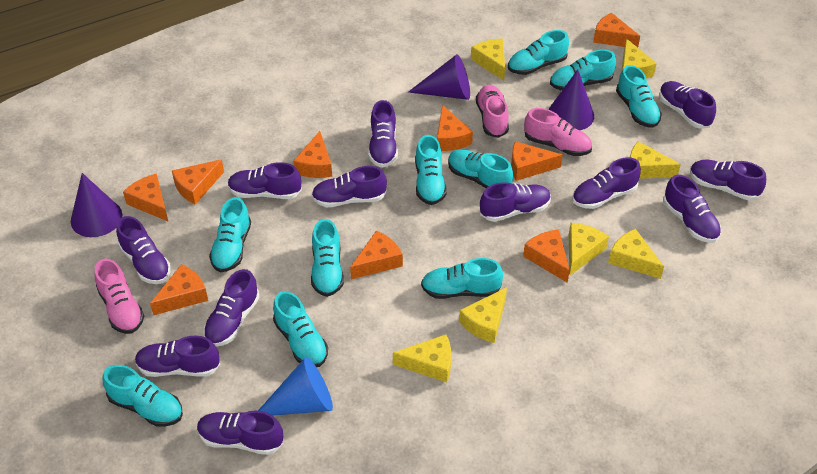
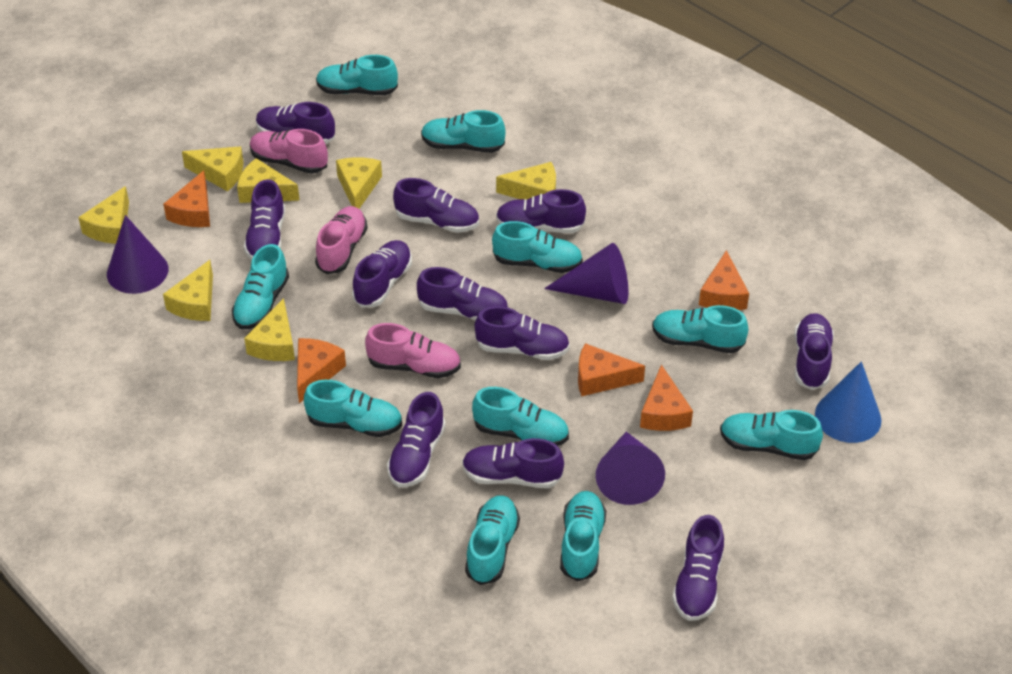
orange cheese: 9 -> 5
purple shoe: 12 -> 11

